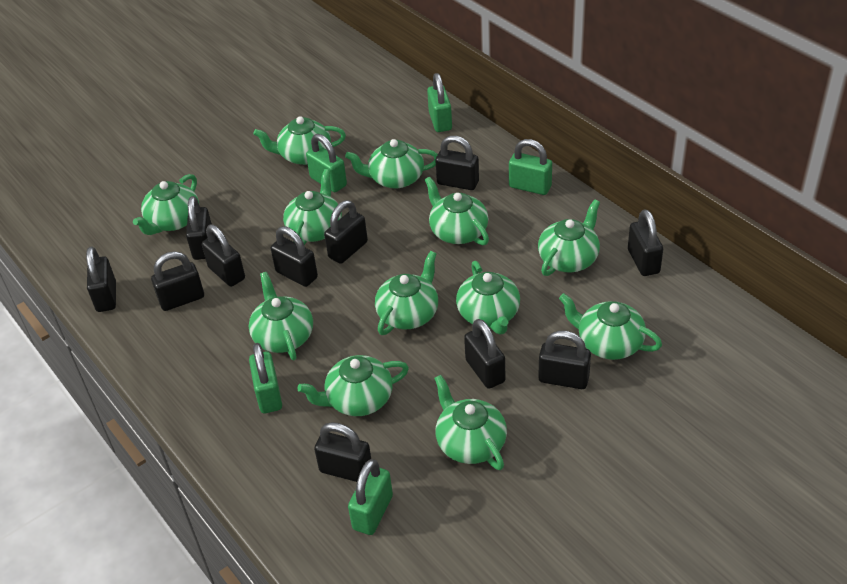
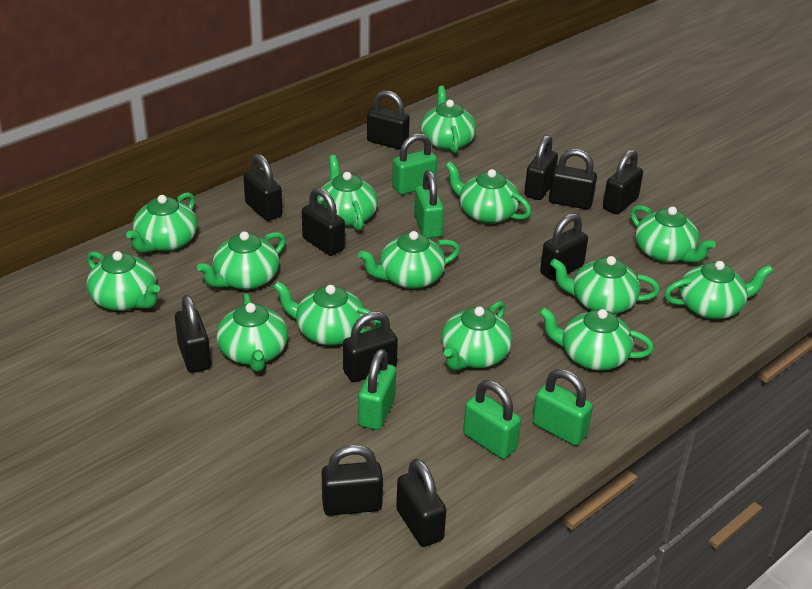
green teapot: 12 -> 14

